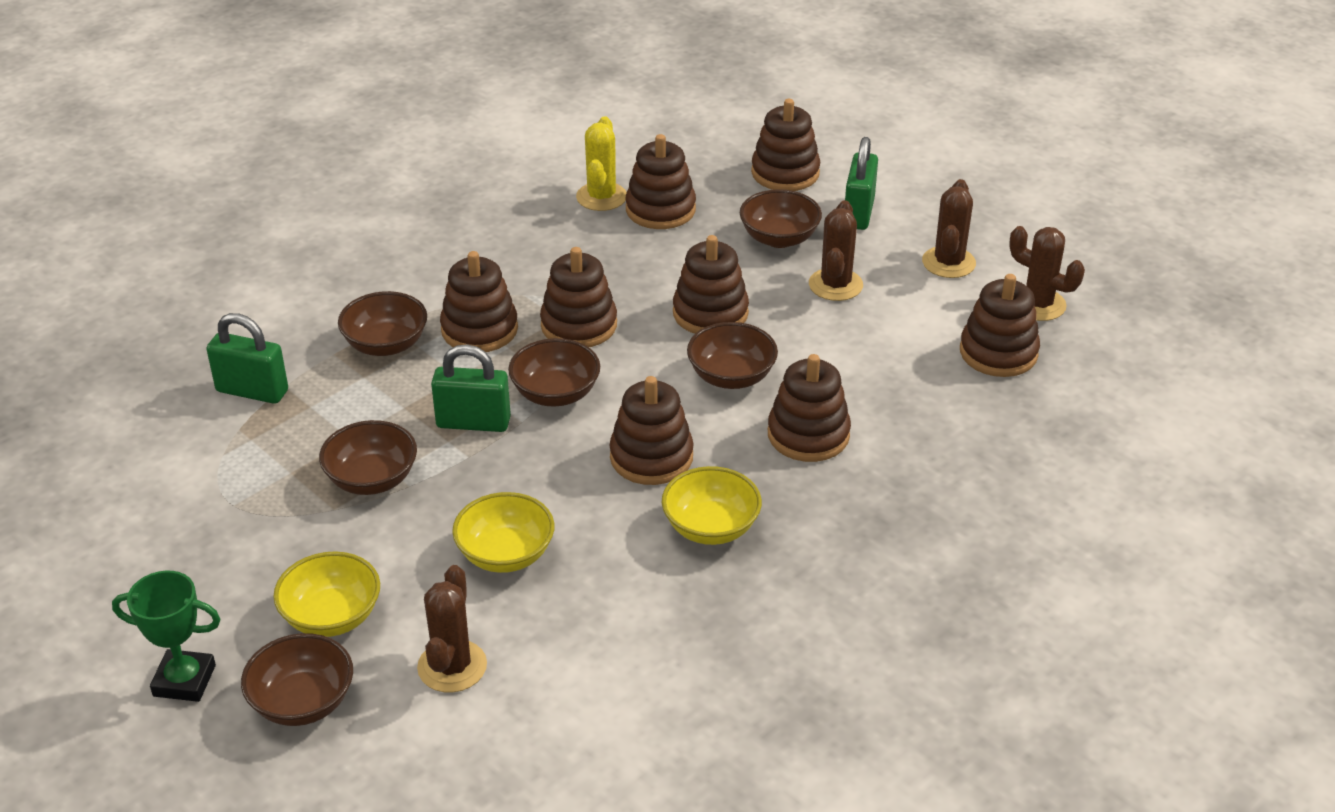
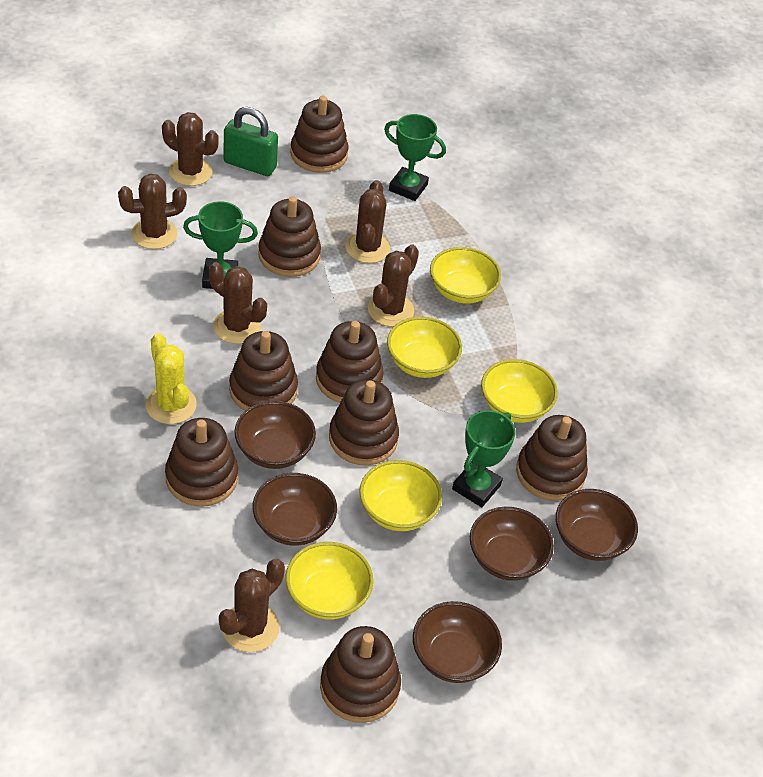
brown bowl: 6 -> 5
brown cactus: 4 -> 6
green padlock: 3 -> 1
green trophy: 1 -> 3
yellow bowl: 3 -> 5

